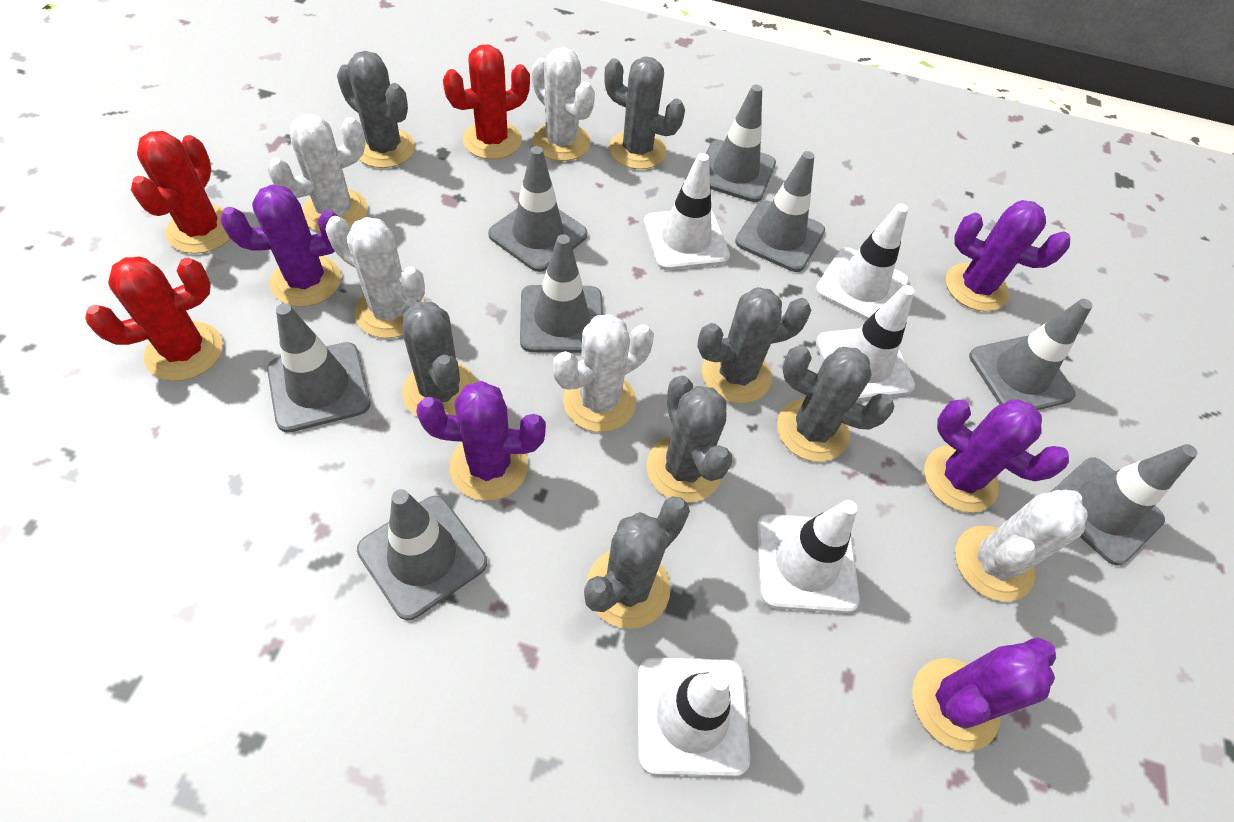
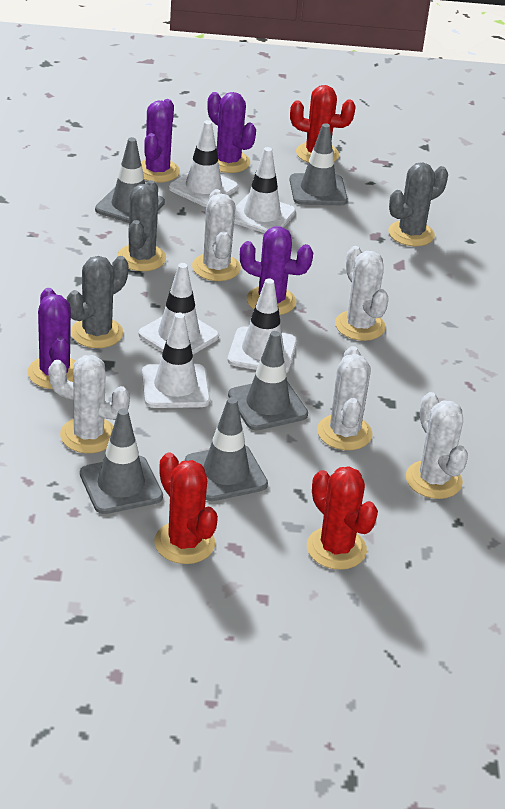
grey cactus: 7 -> 3
grey traffic cone: 8 -> 5
purple cactus: 5 -> 4

